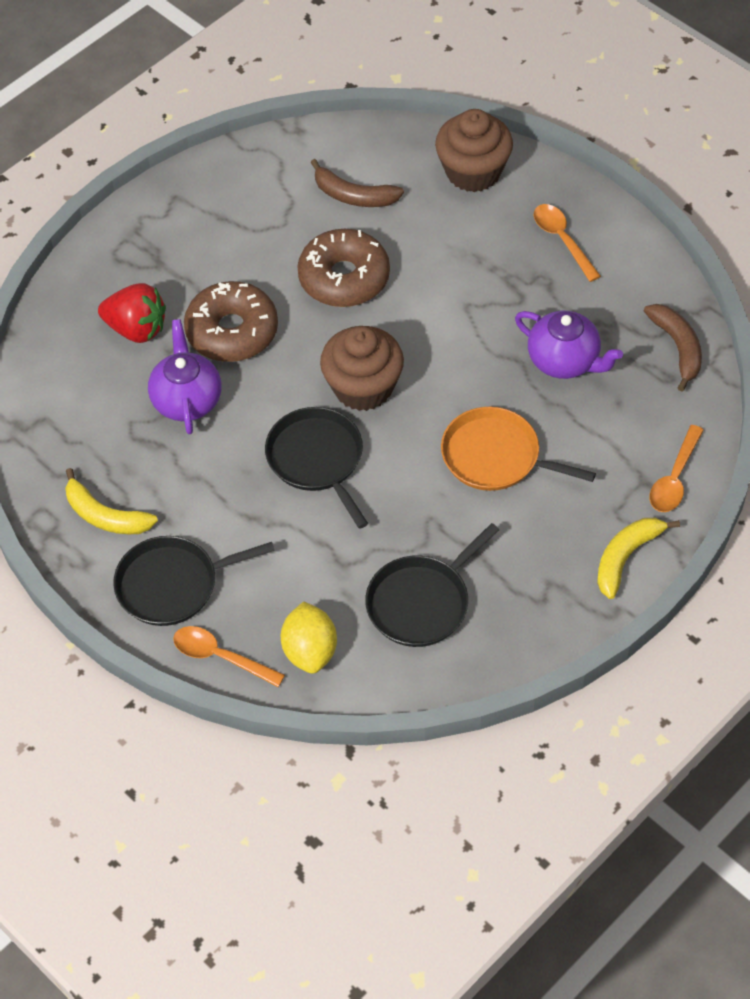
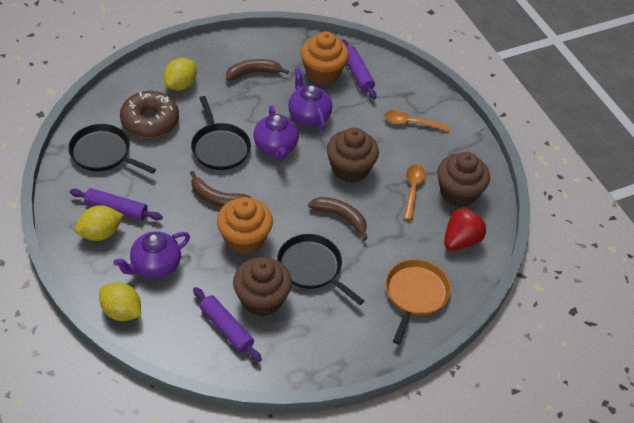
brown banana: 2 -> 3
brown cupcake: 2 -> 3
brown donut: 2 -> 1
orange cupcake: 0 -> 2
orange spoon: 3 -> 2
purple rolling pin: 0 -> 3
purple teapot: 2 -> 3
yellow banana: 2 -> 0
yellow lemon: 1 -> 3

